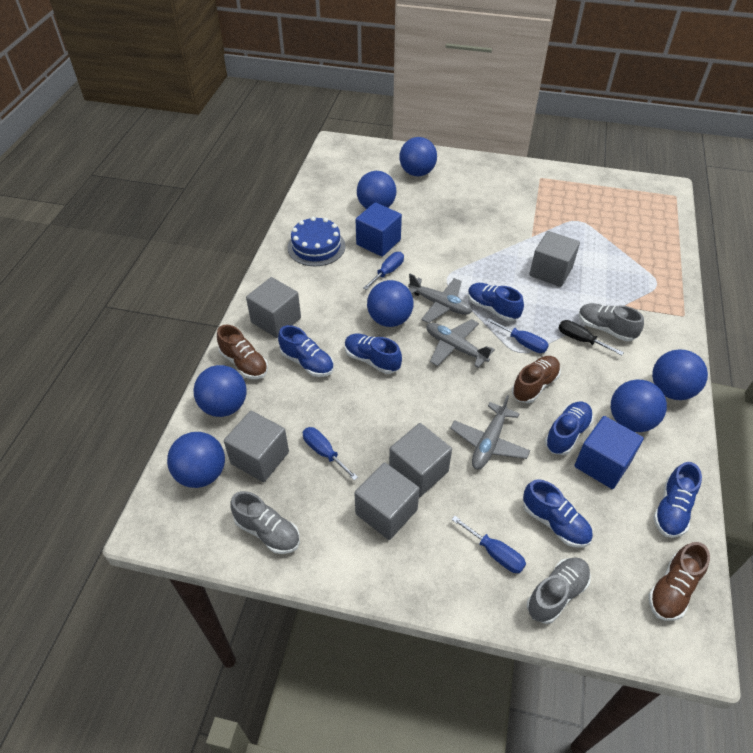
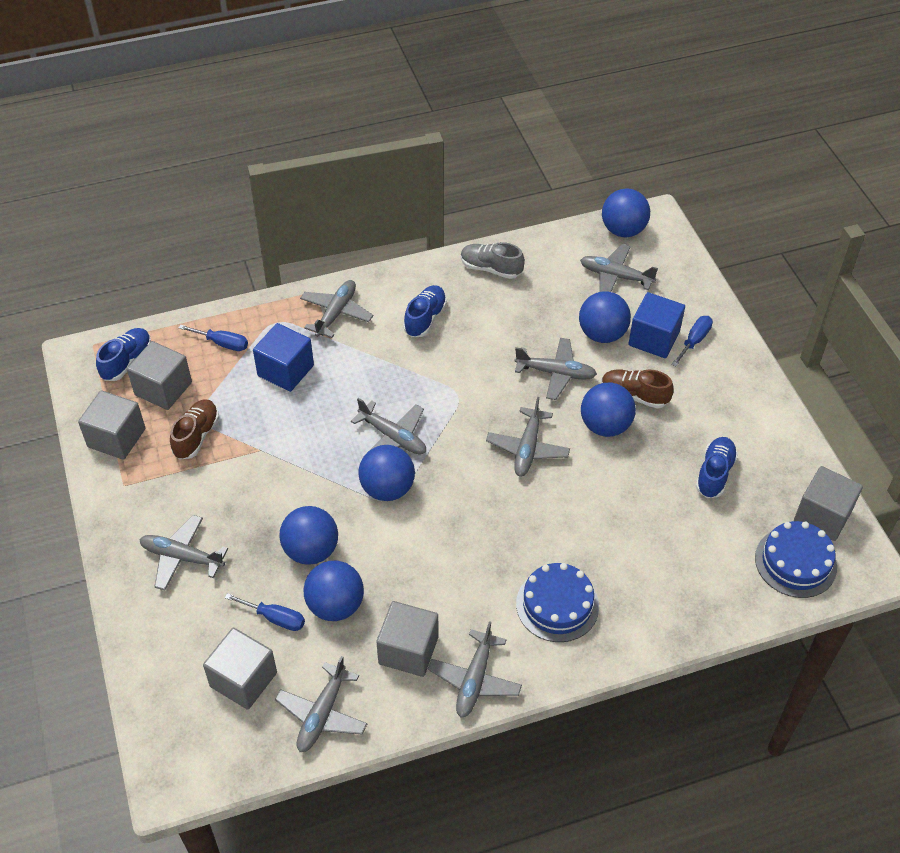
black screwdriver: 1 -> 0
blue ball: 7 -> 6
blue cake: 1 -> 2
blue screwdriver: 4 -> 3
blue shoe: 6 -> 3
brown shoe: 3 -> 2
grey plane: 3 -> 8
grey shoe: 3 -> 1

